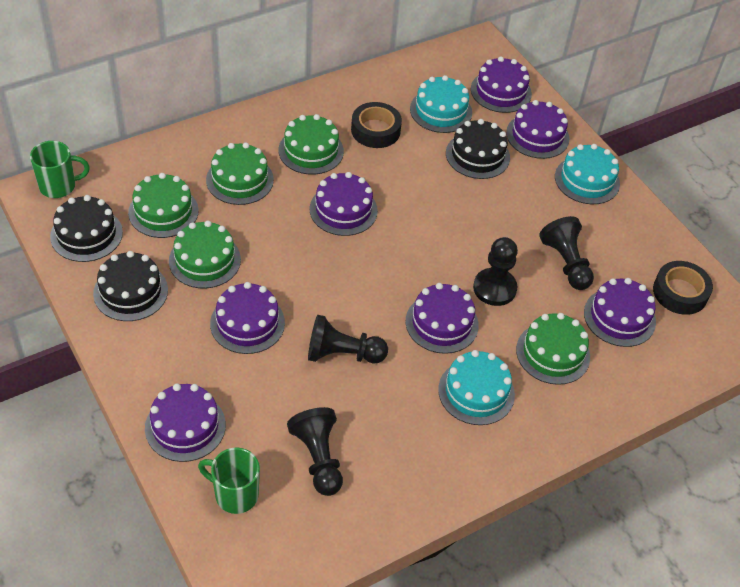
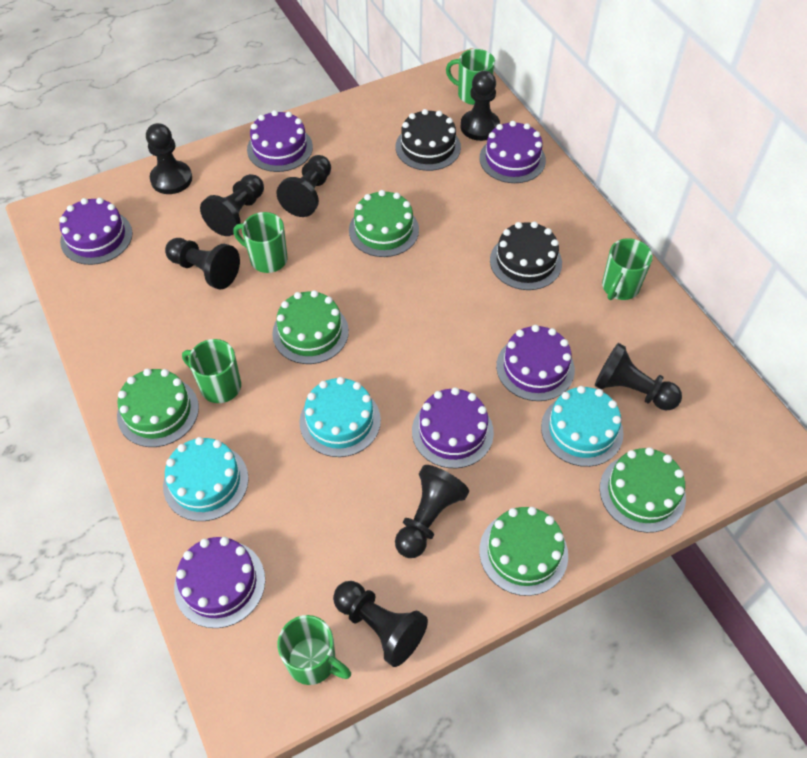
black cake: 3 -> 2
black pawn: 4 -> 8
black tape: 2 -> 0
green mug: 2 -> 5
purple cake: 7 -> 6

